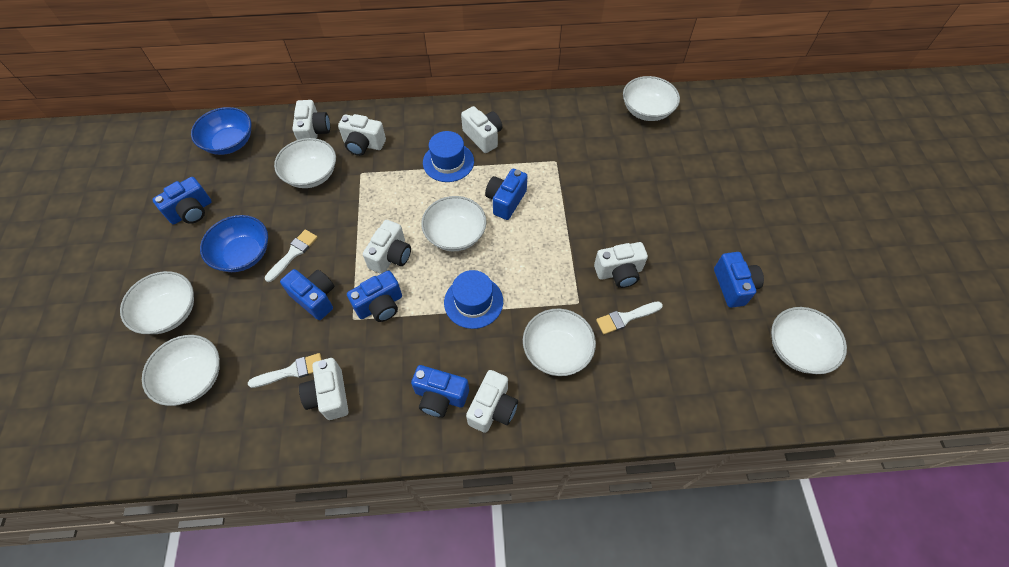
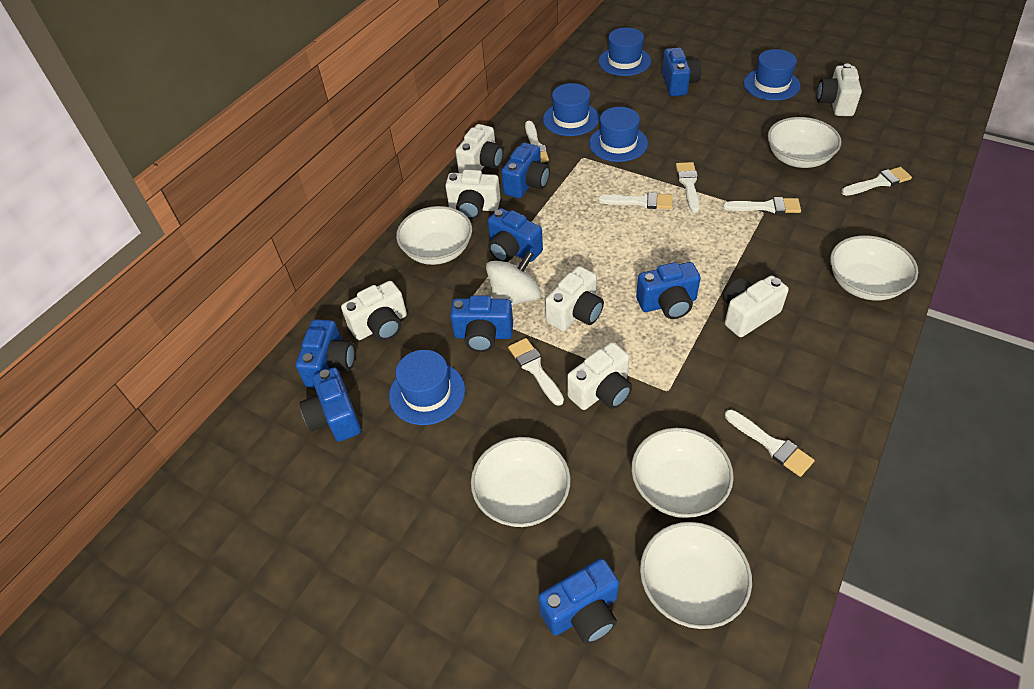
blue bowl: 2 -> 0
blue camera: 6 -> 8
blue hat: 2 -> 5
white bowl: 7 -> 6
white brush: 3 -> 7
white spinning top: 0 -> 1

